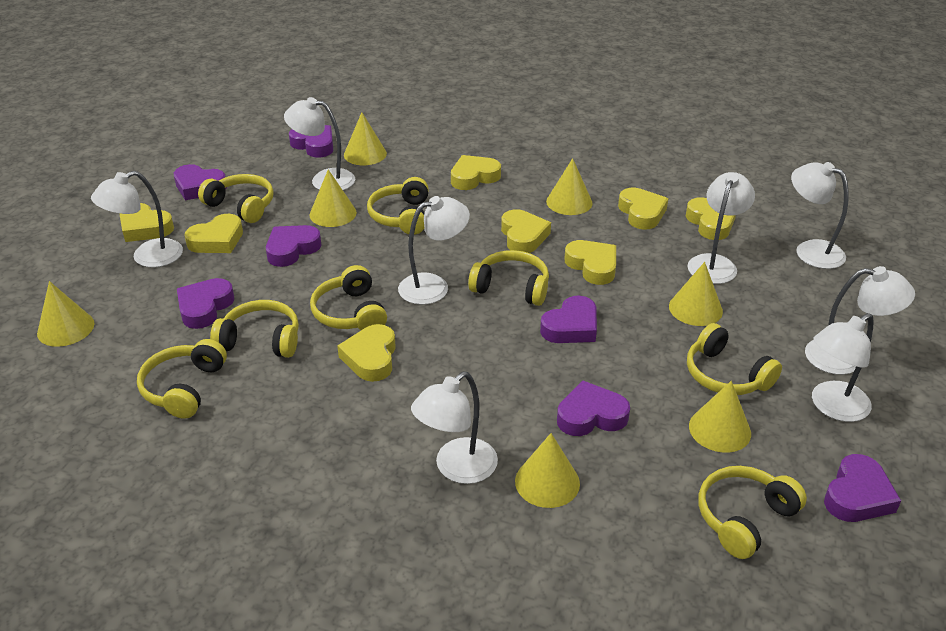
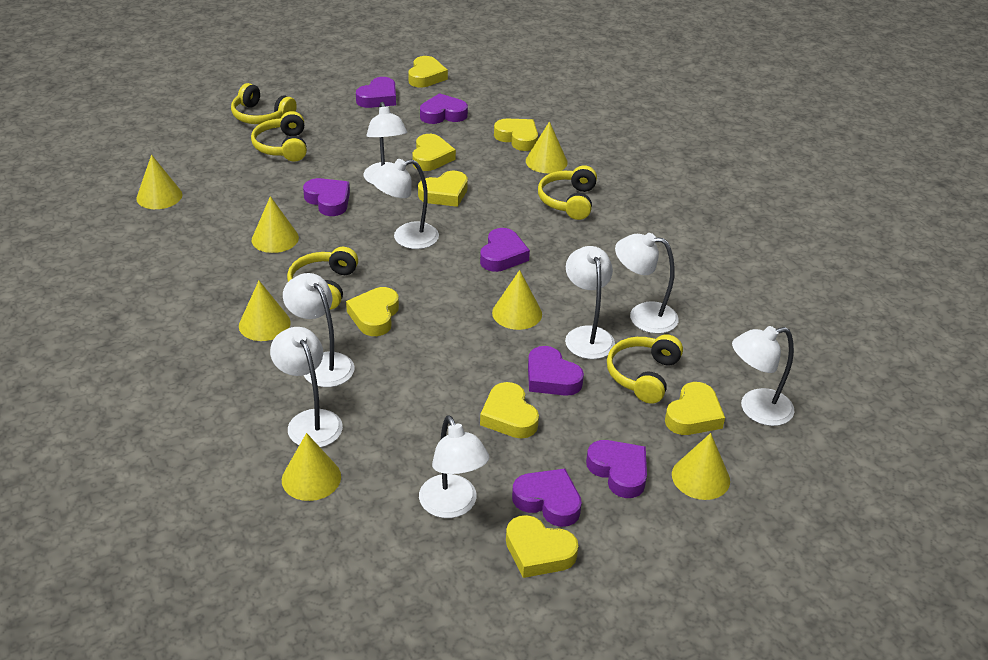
yellow headphones: 8 -> 5

